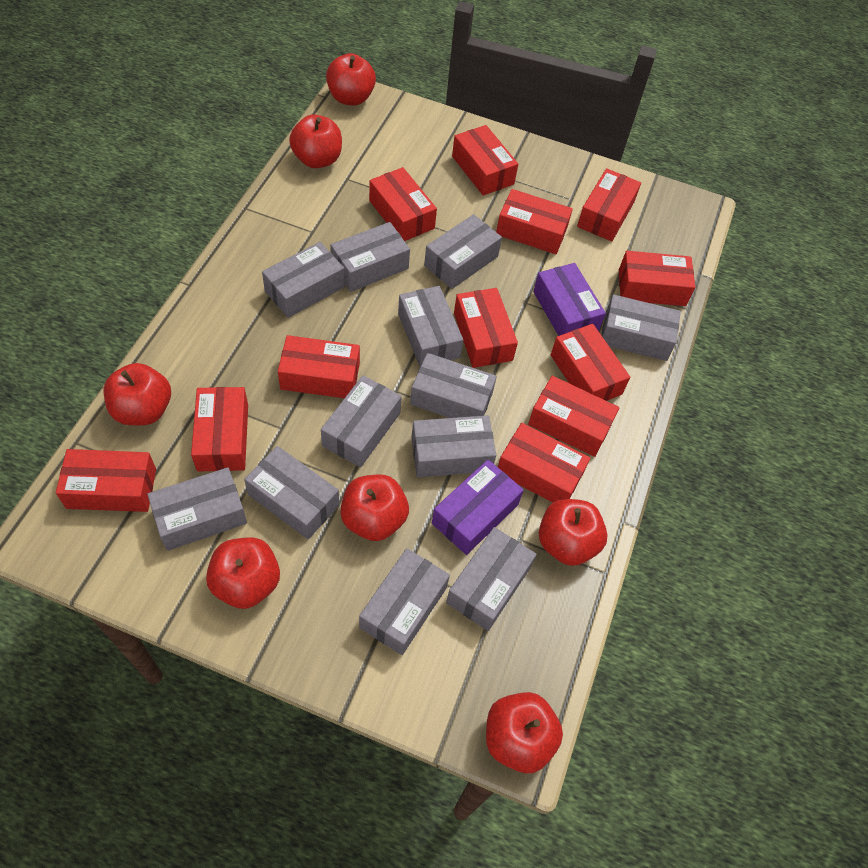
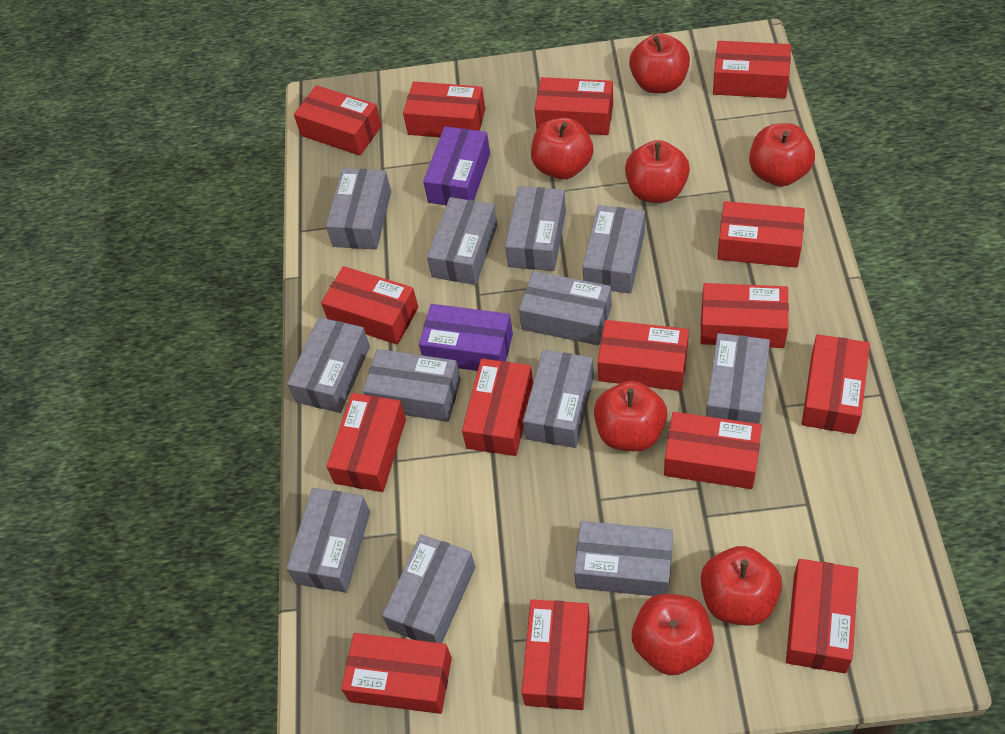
red box: 12 -> 15

